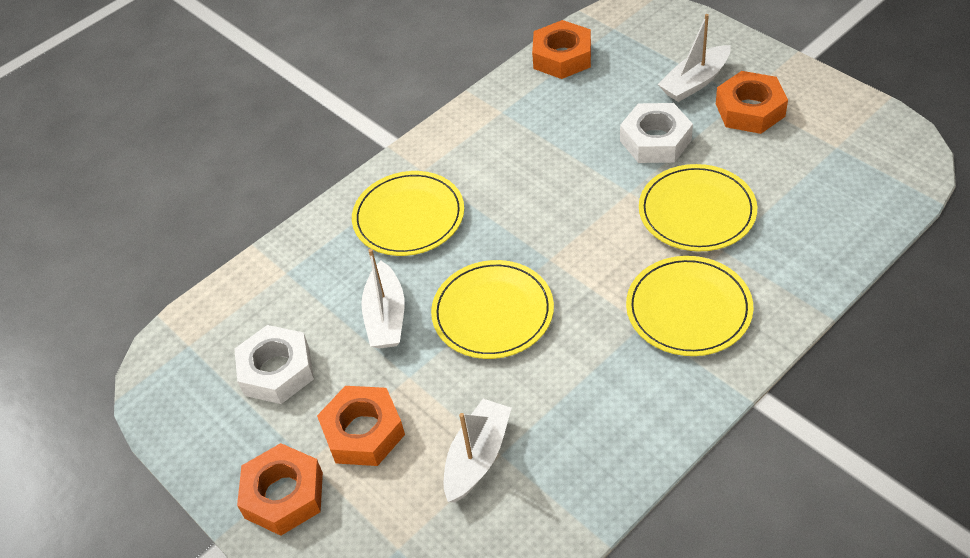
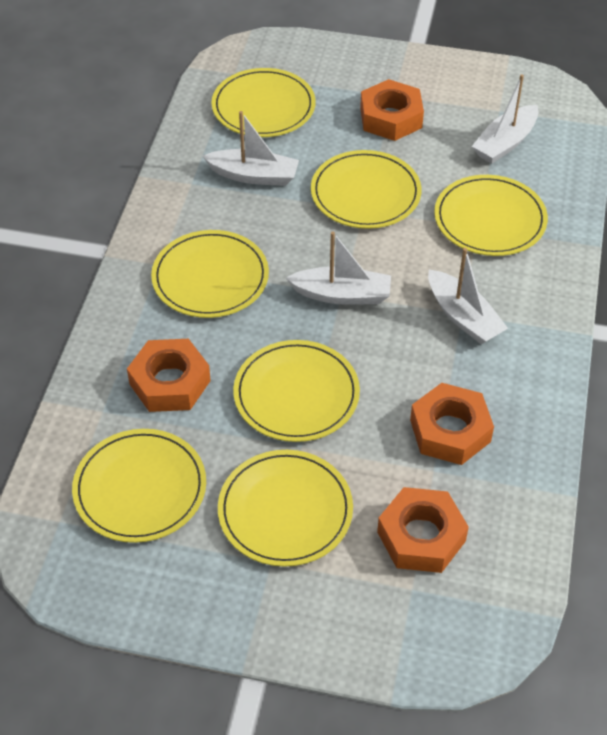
white boat: 3 -> 4
white nut: 2 -> 0
yellow plate: 4 -> 7

